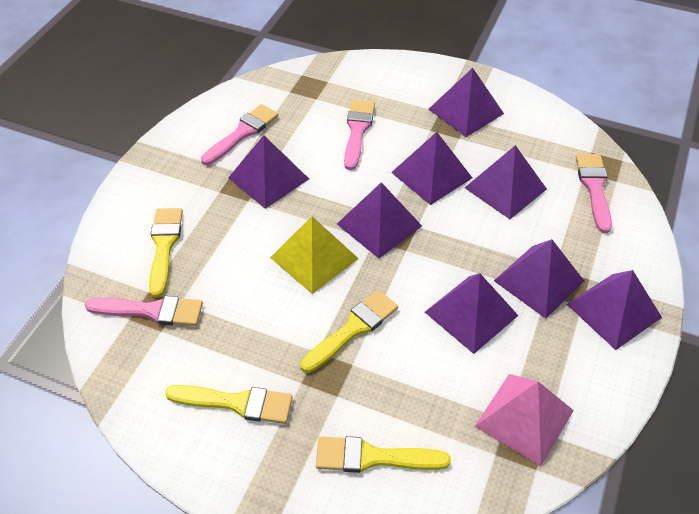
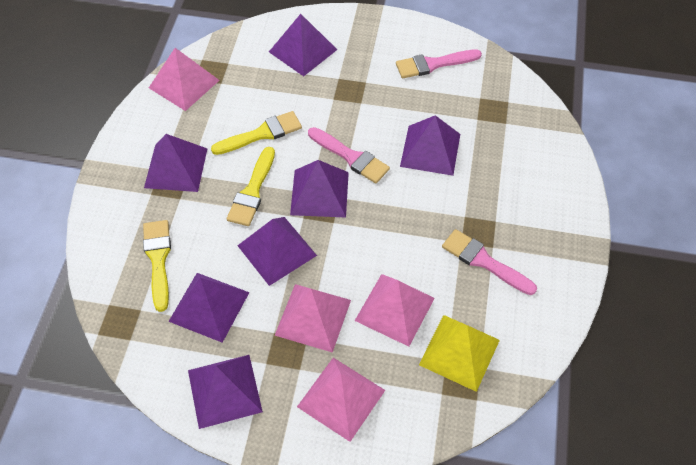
pink brush: 4 -> 3
pink pyramid: 1 -> 4
purple pyramid: 8 -> 7
yellow brush: 4 -> 3

